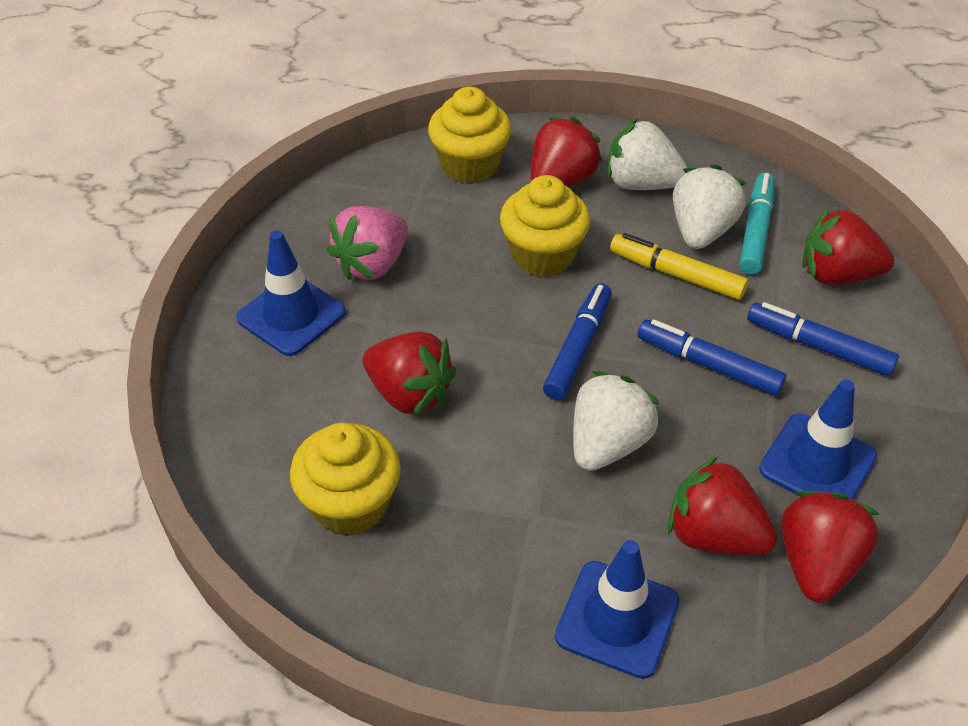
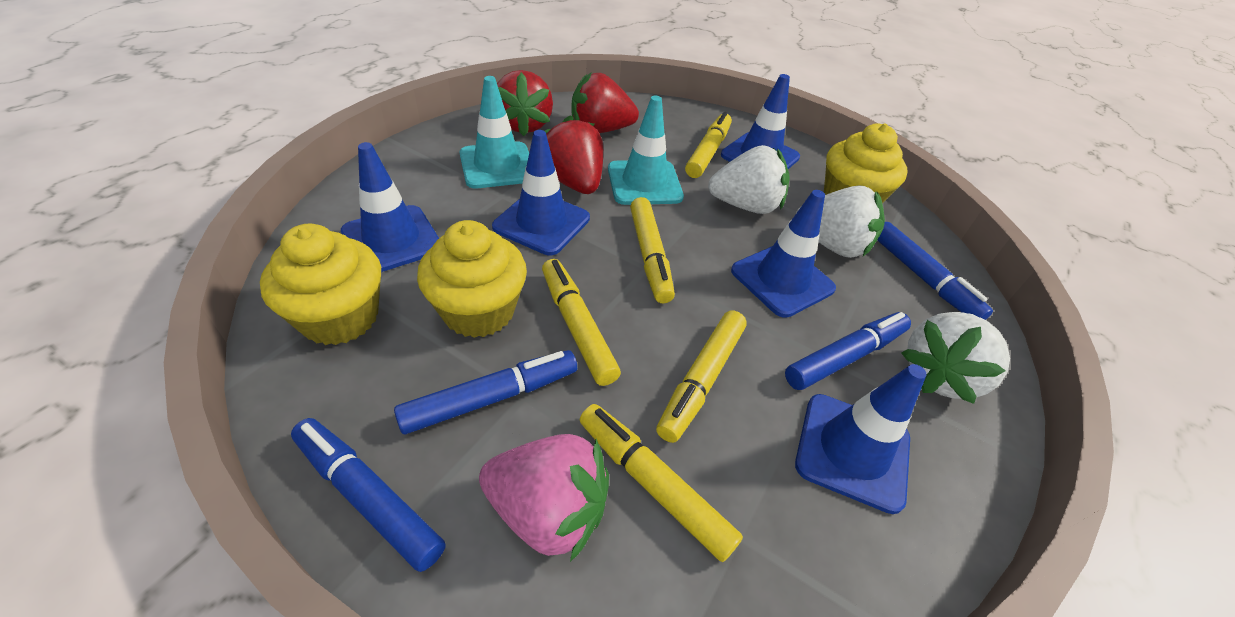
blue marker: 3 -> 4
blue traffic cone: 3 -> 5
red strawberry: 5 -> 3
turquoise marker: 1 -> 0
turquoise traffic cone: 0 -> 2
yellow marker: 1 -> 5

